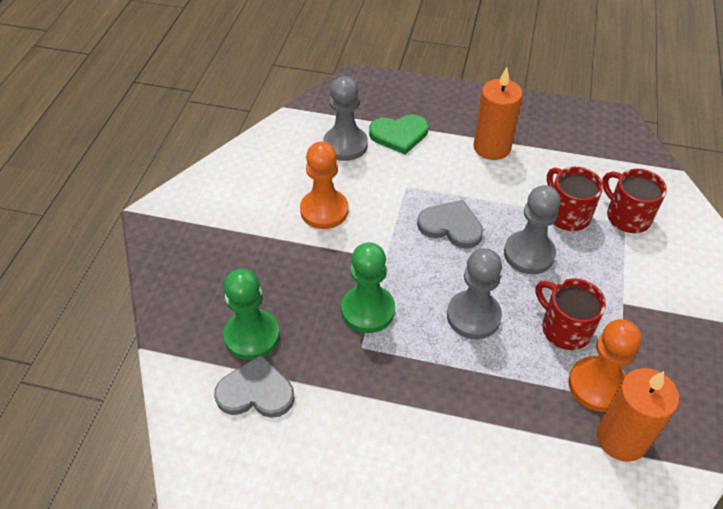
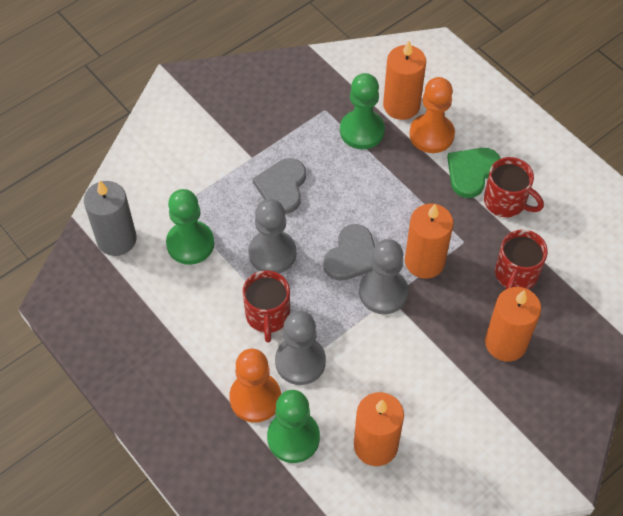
green pawn: 2 -> 3
grey candle: 0 -> 1
orange candle: 2 -> 4

